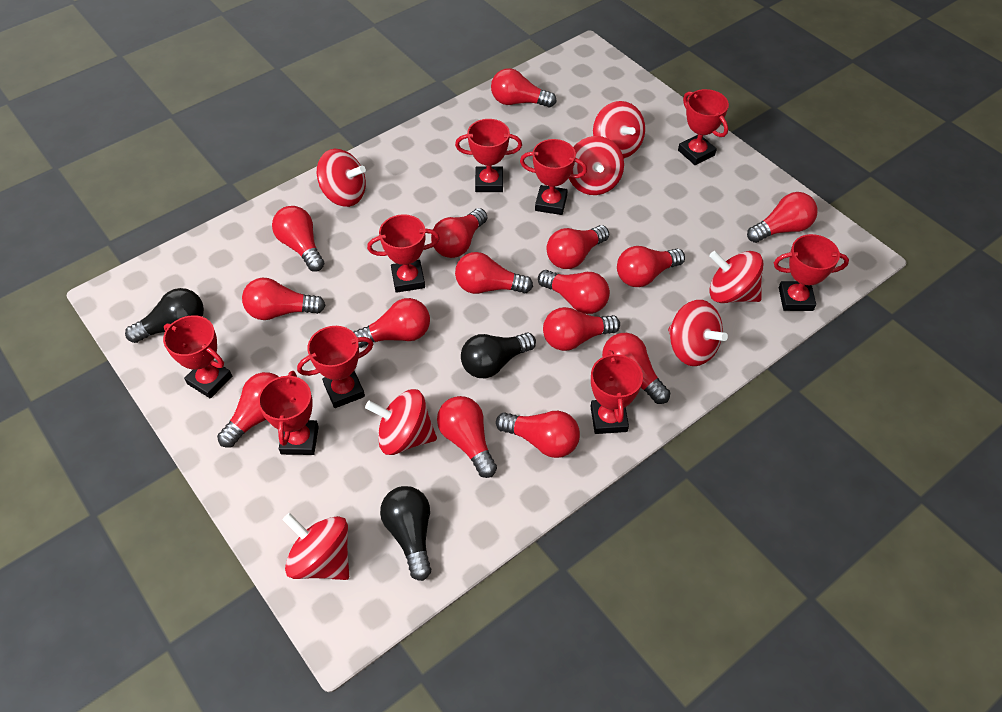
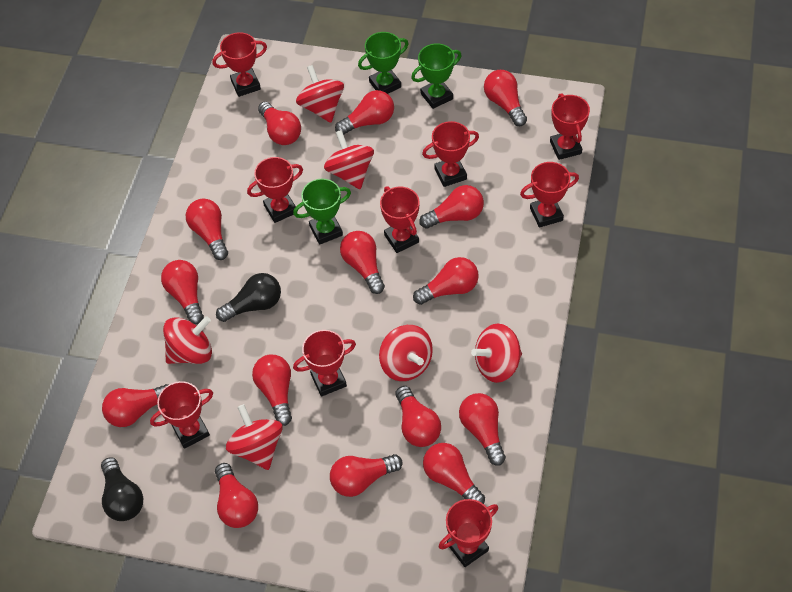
black light bulb: 3 -> 2
green trophy: 0 -> 3
red spinning top: 7 -> 6

